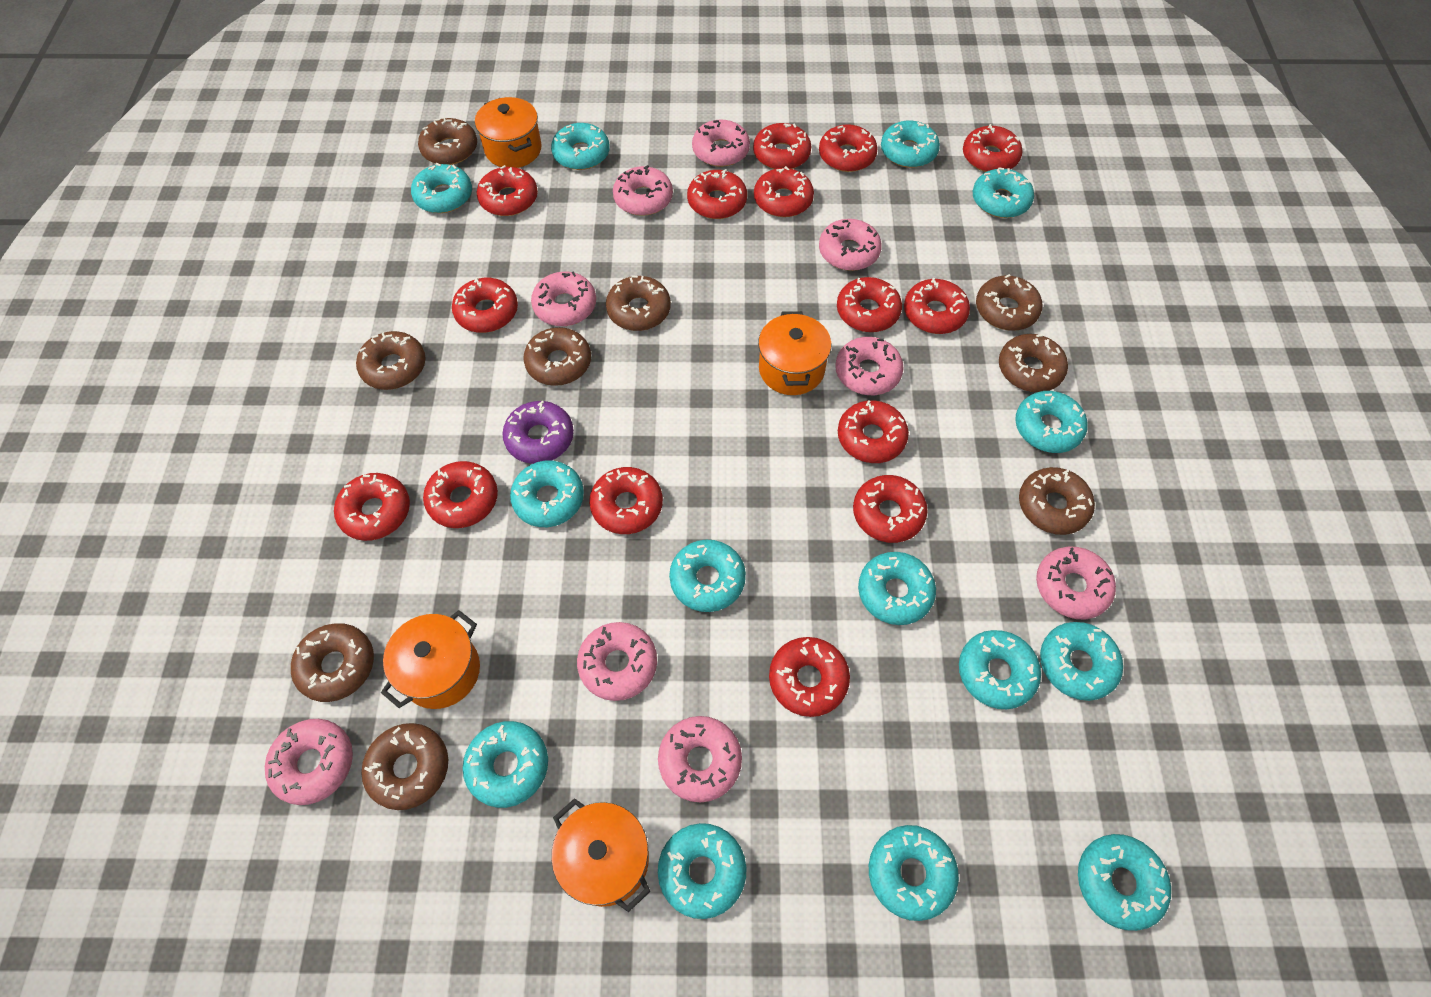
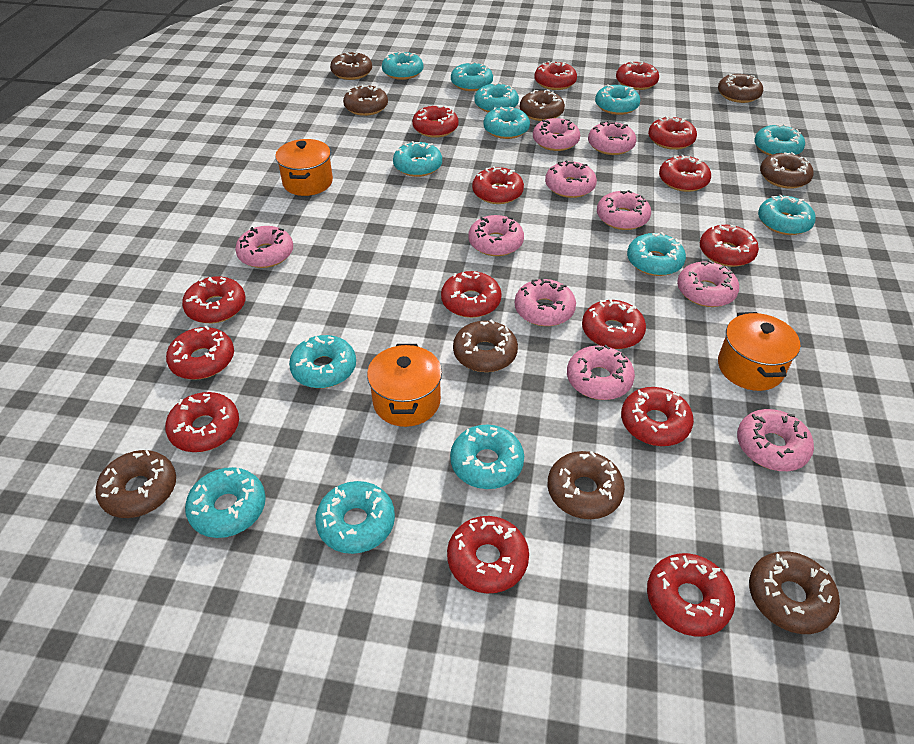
orange pot: 4 -> 3
pink donut: 9 -> 10
purple donut: 1 -> 0
turquoise donut: 14 -> 13

